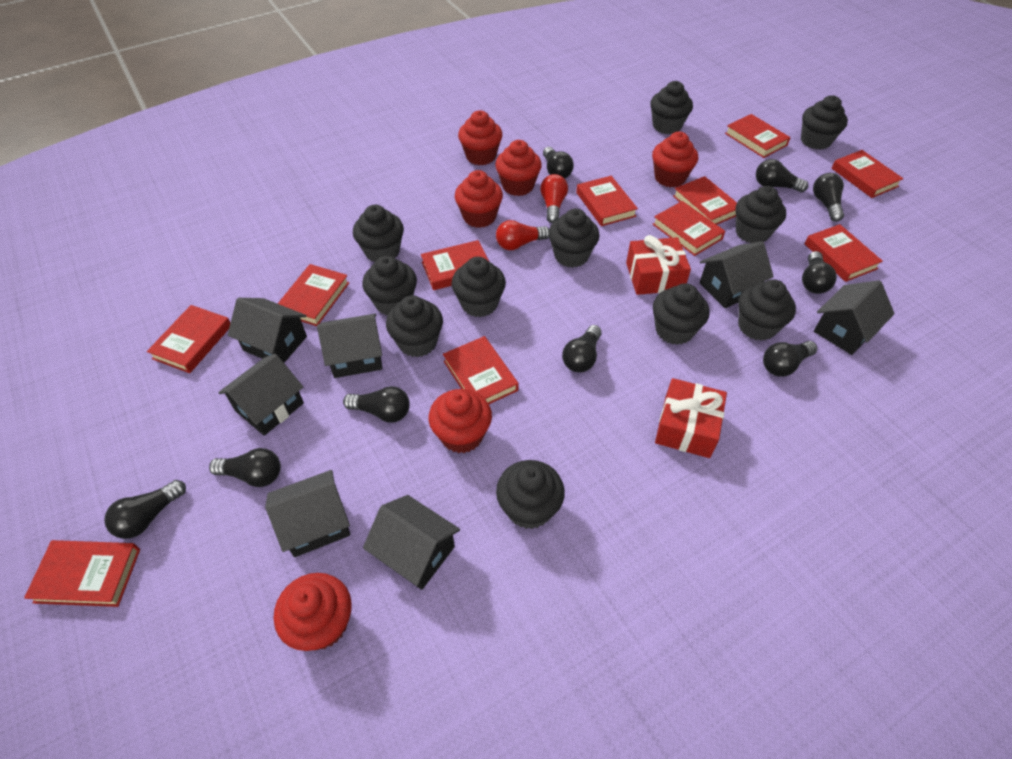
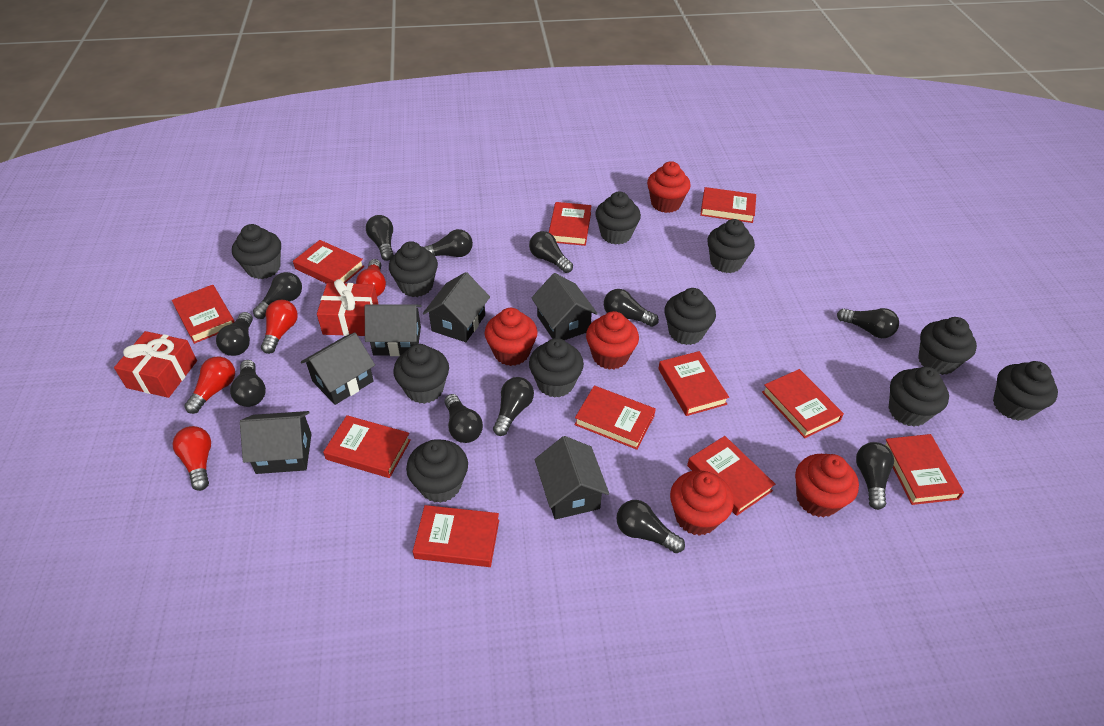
black house: 7 -> 6
black light bulb: 9 -> 12
red cupcake: 6 -> 5
red light bulb: 2 -> 4

